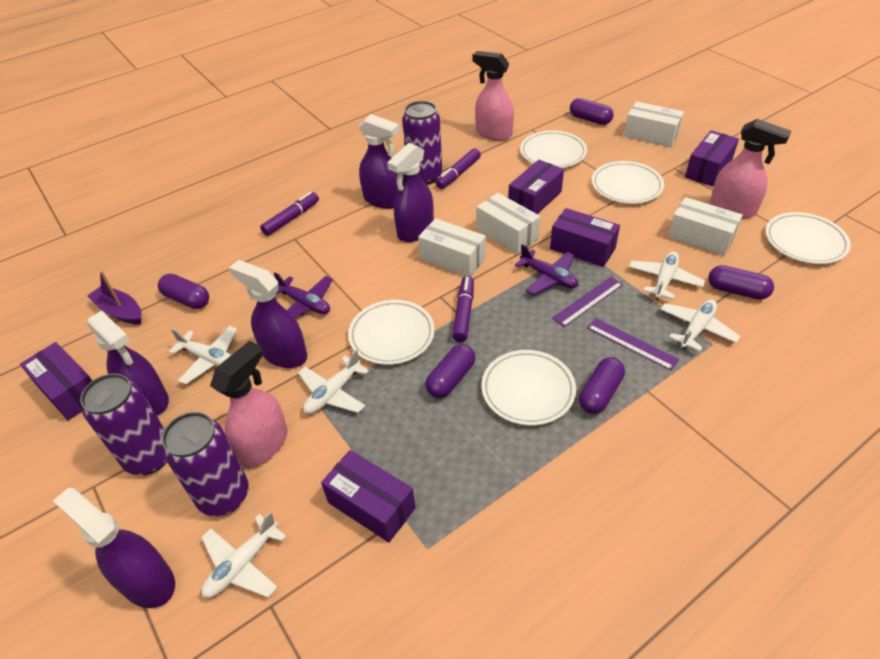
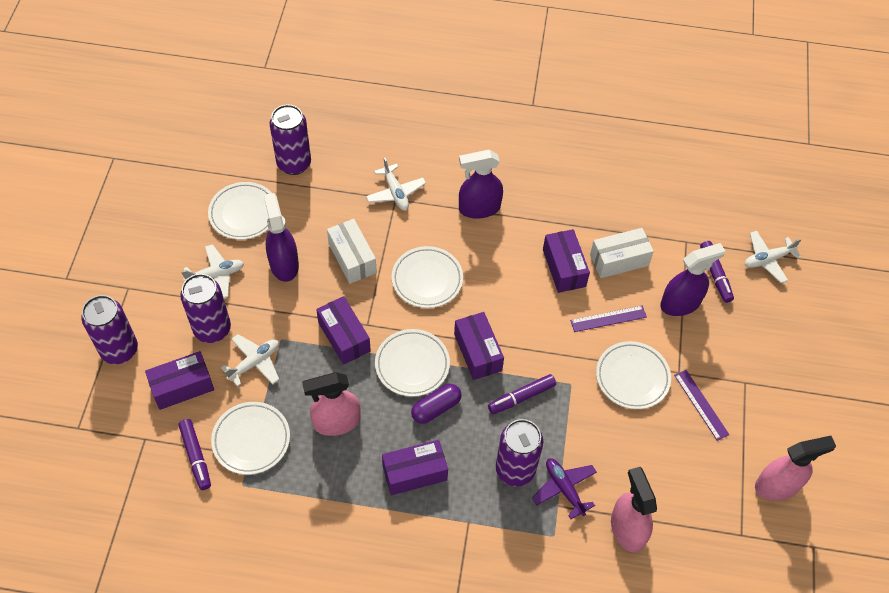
purple boat: 1 -> 0
purple can: 3 -> 4
purple capsule: 5 -> 1
purple plane: 2 -> 1
purple spray bottle: 5 -> 3
white box: 4 -> 2
white plane: 5 -> 4

